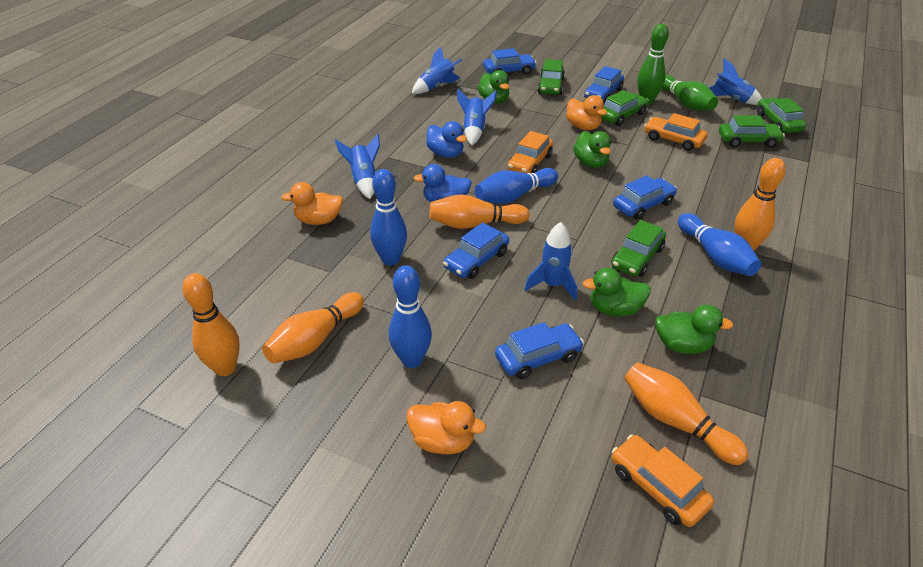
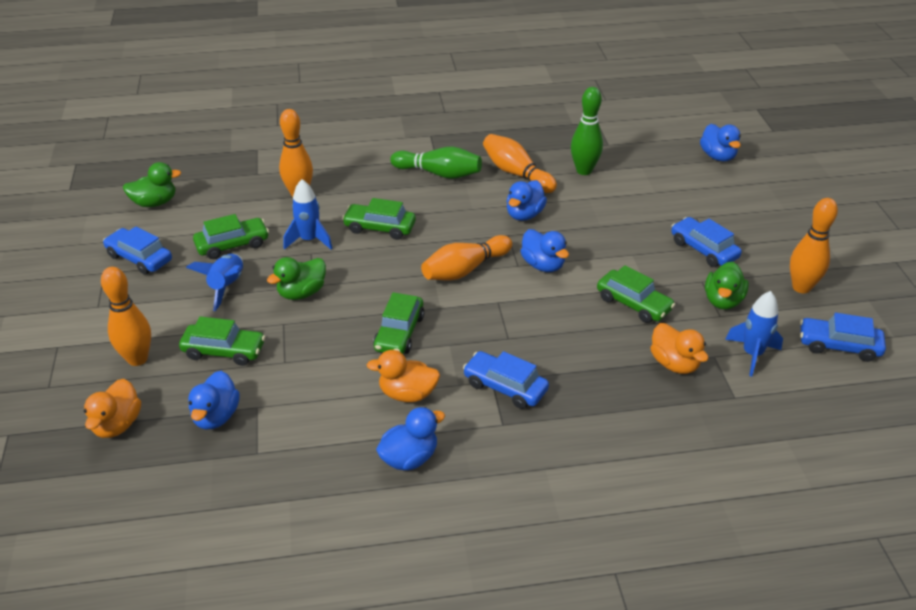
blue bowling pin: 4 -> 0
blue car: 5 -> 4
blue duck: 2 -> 5
blue rocket: 5 -> 3
green duck: 4 -> 3
orange car: 3 -> 0

